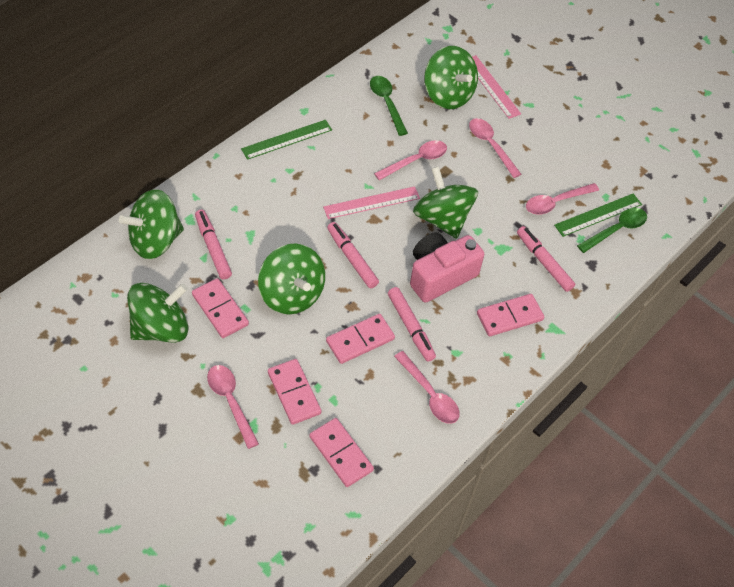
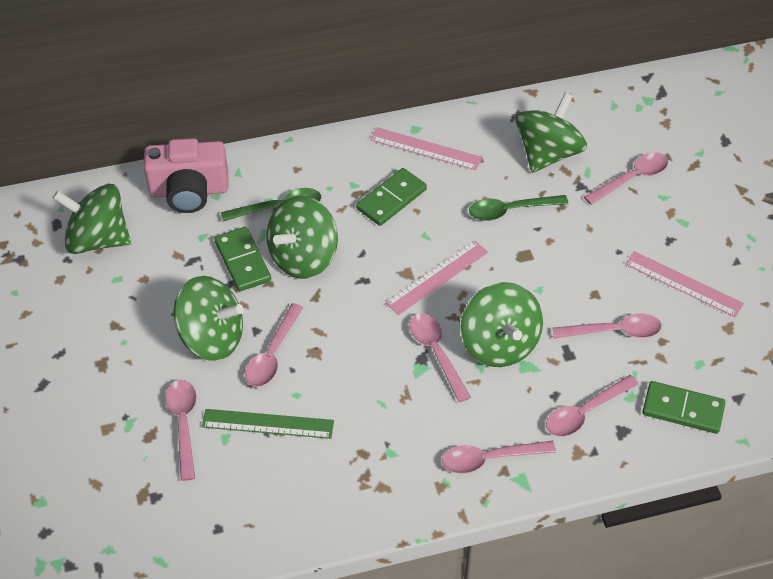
green domino: 0 -> 3
green ruler: 2 -> 1
pink domino: 5 -> 0
pink marker: 4 -> 0
pink ruler: 2 -> 3
pink spoon: 5 -> 7

